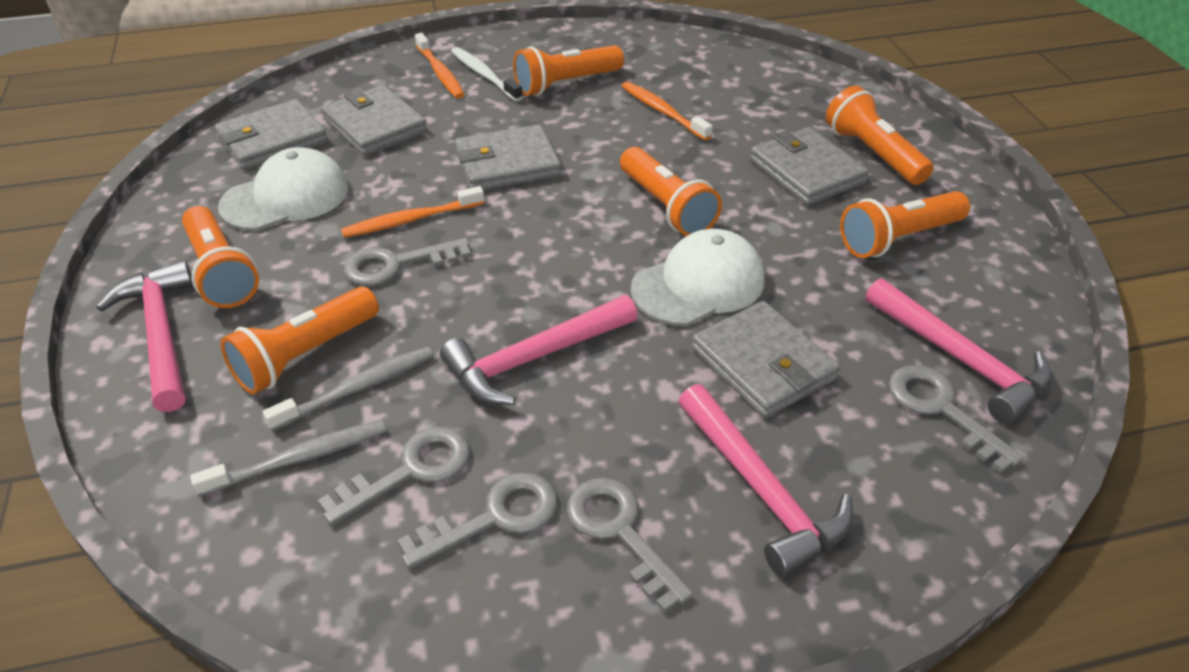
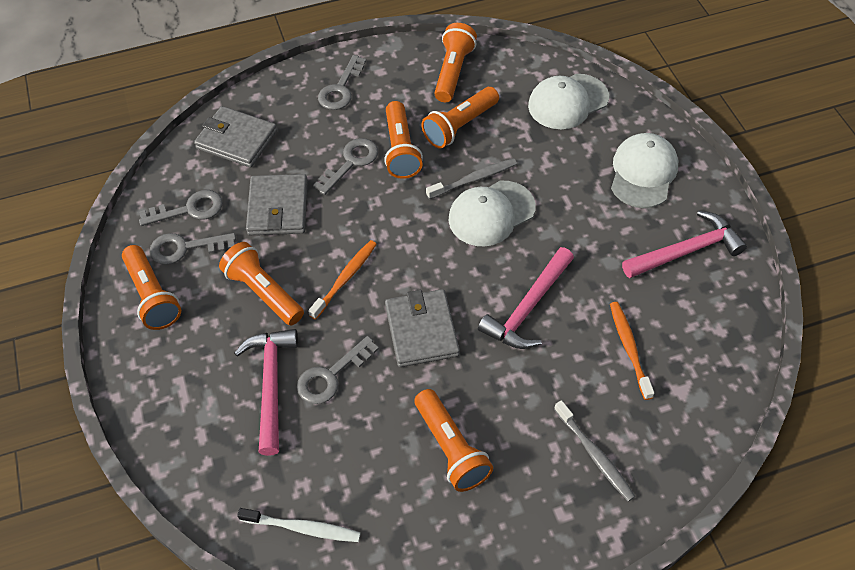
grey wallet: 5 -> 3
orange toothbrush: 3 -> 2
pink hammer: 4 -> 3
white cap: 2 -> 3

